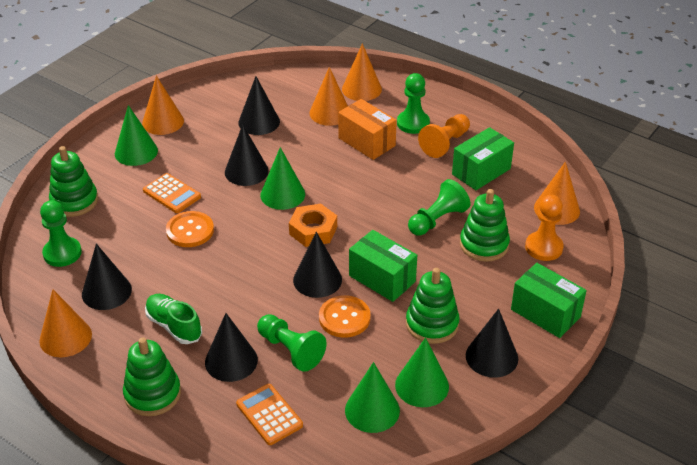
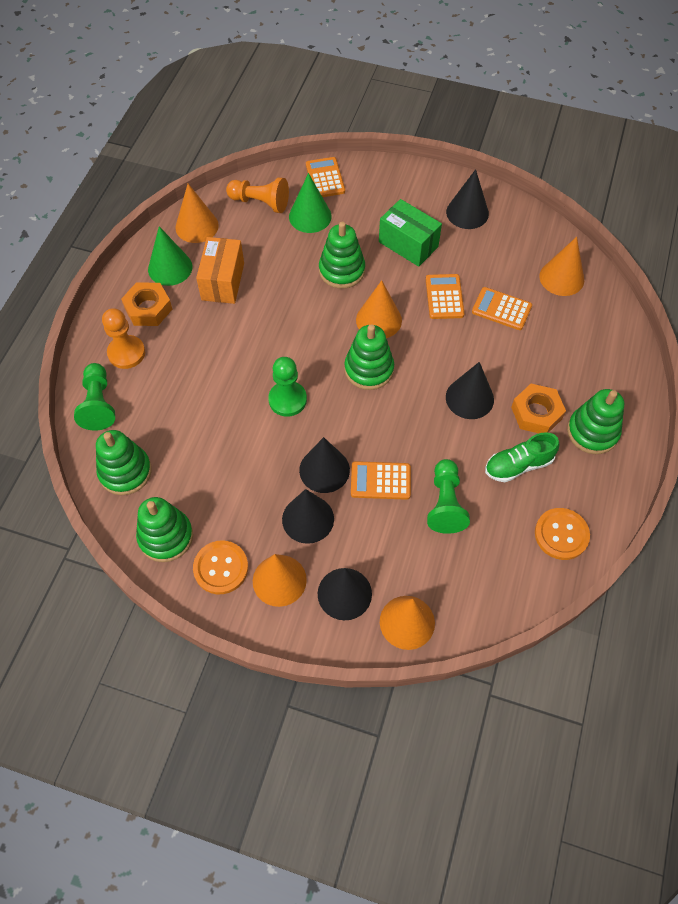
black cone: 6 -> 5
green box: 3 -> 1
green cone: 4 -> 2
green pawn: 4 -> 3
green stacking toy: 4 -> 5
orange calculator: 2 -> 4
orange nut: 1 -> 2

